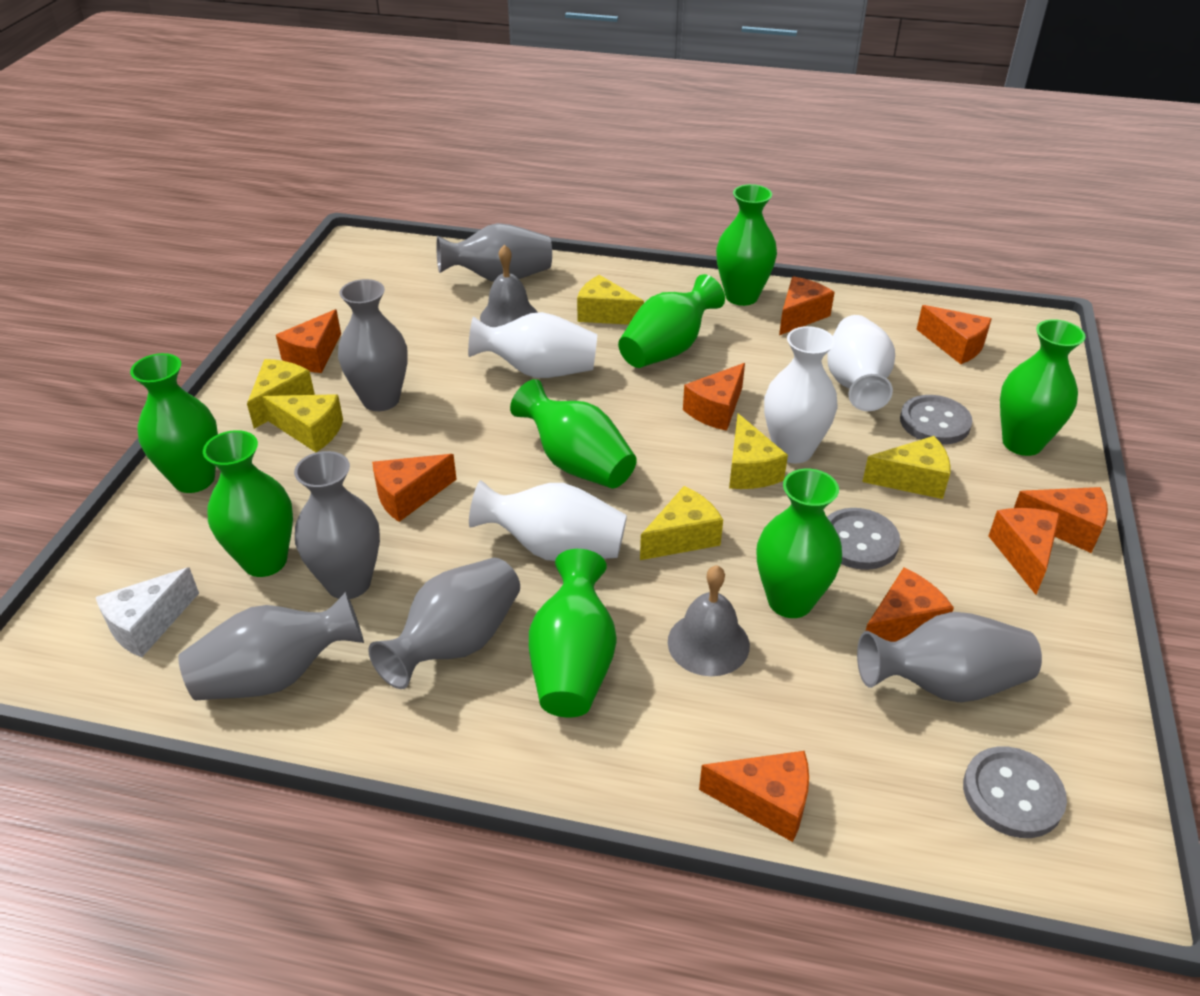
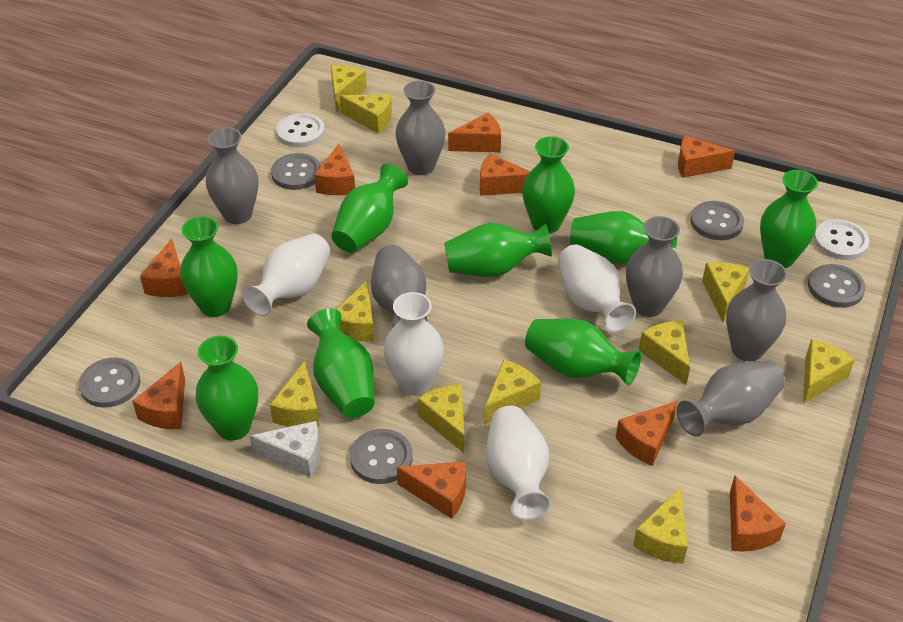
green vase: 8 -> 9
grey bell: 2 -> 0
grey button: 3 -> 5
white button: 0 -> 2
yellow cheese: 6 -> 10

